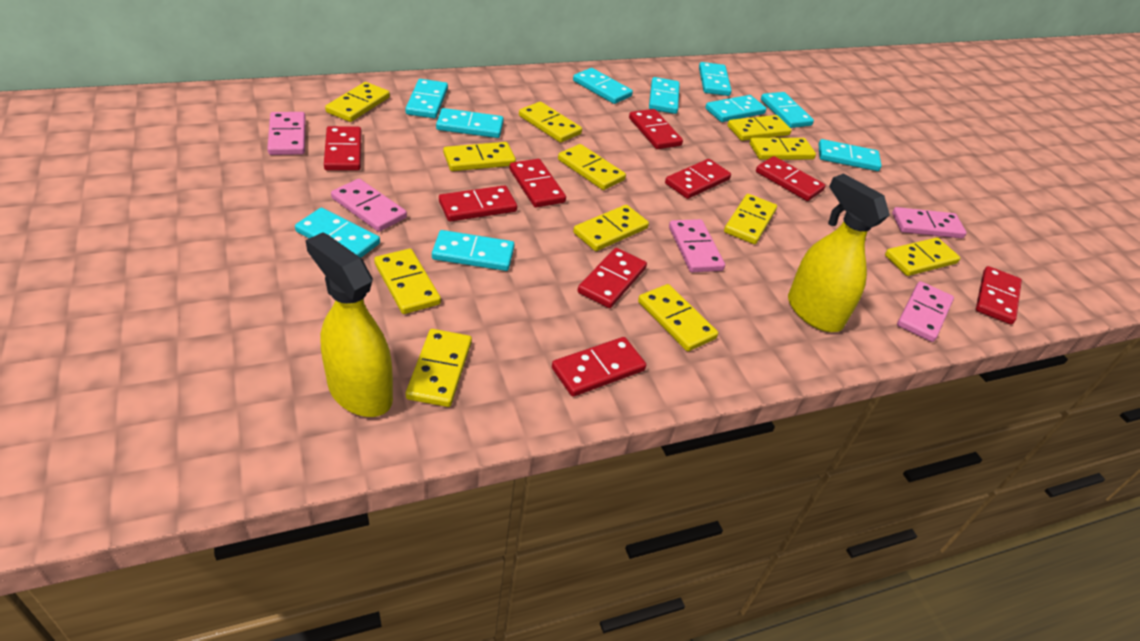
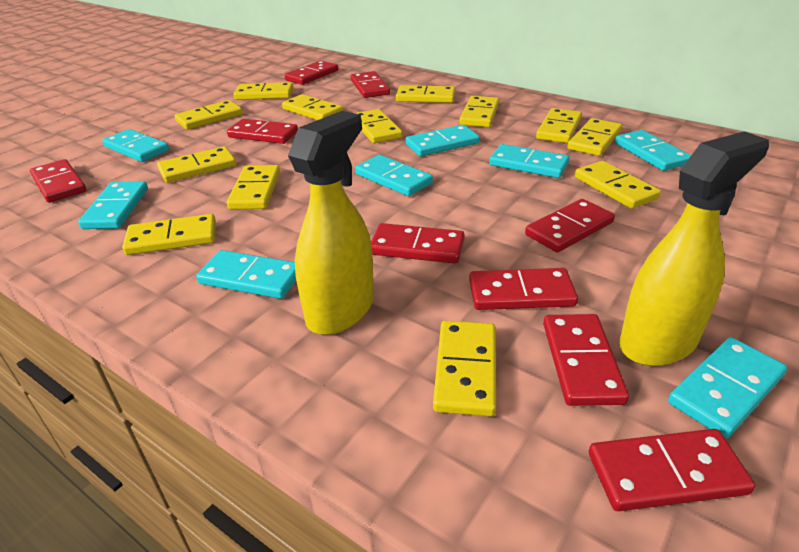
pink domino: 5 -> 0
turquoise domino: 10 -> 8
yellow domino: 12 -> 13

